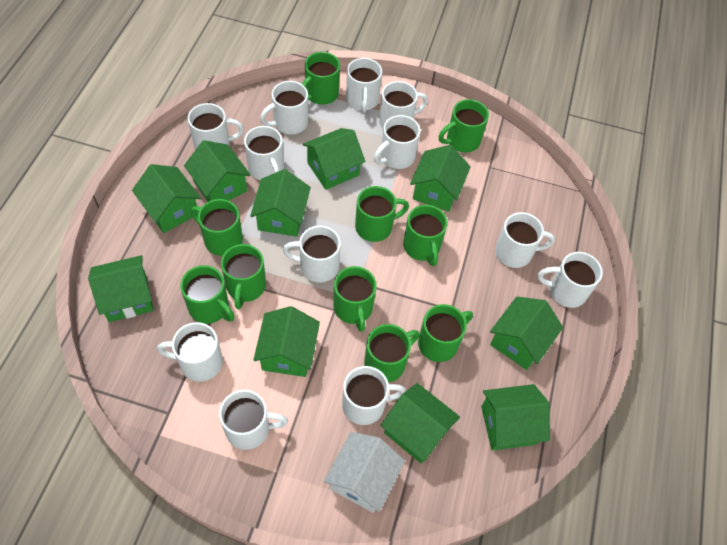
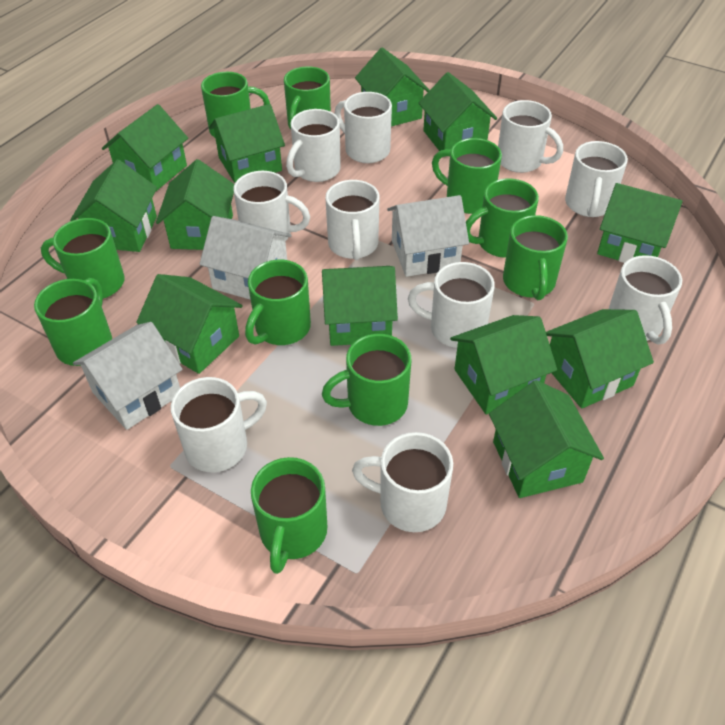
green house: 10 -> 12
white house: 1 -> 3
white mug: 12 -> 10

